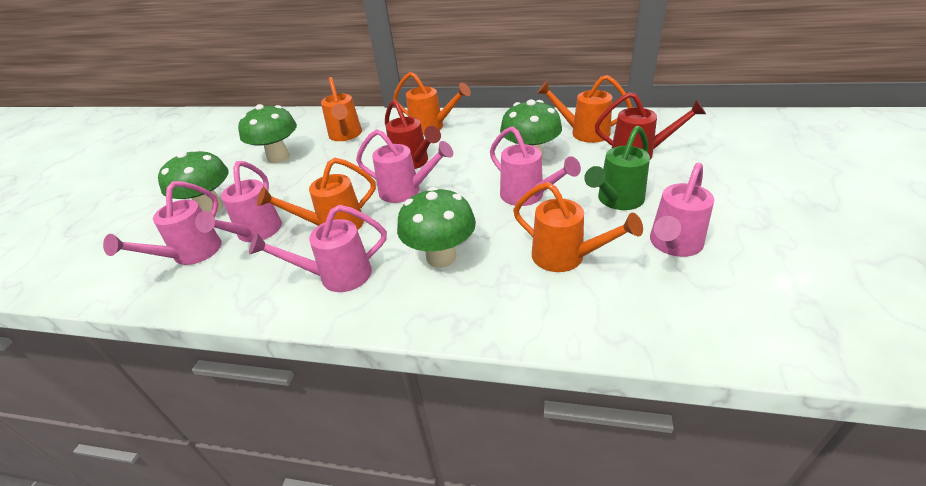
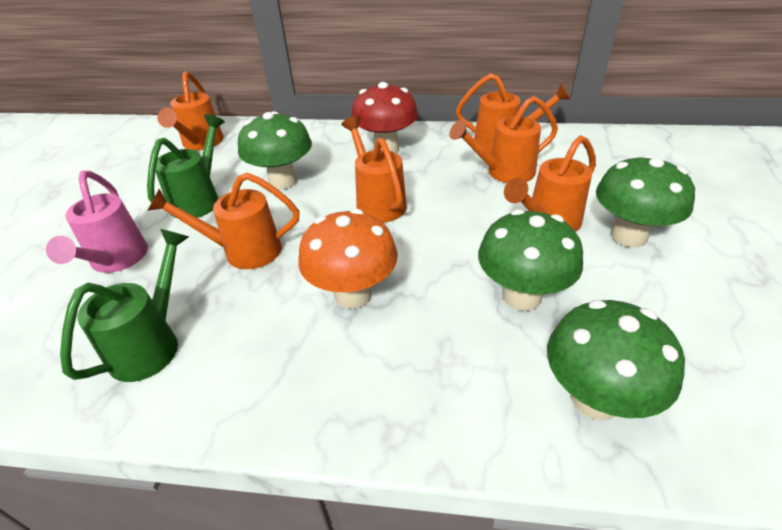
green watering can: 1 -> 2
orange mushroom: 0 -> 1
orange watering can: 5 -> 6
pink watering can: 6 -> 1
red mushroom: 0 -> 1
red watering can: 2 -> 0

